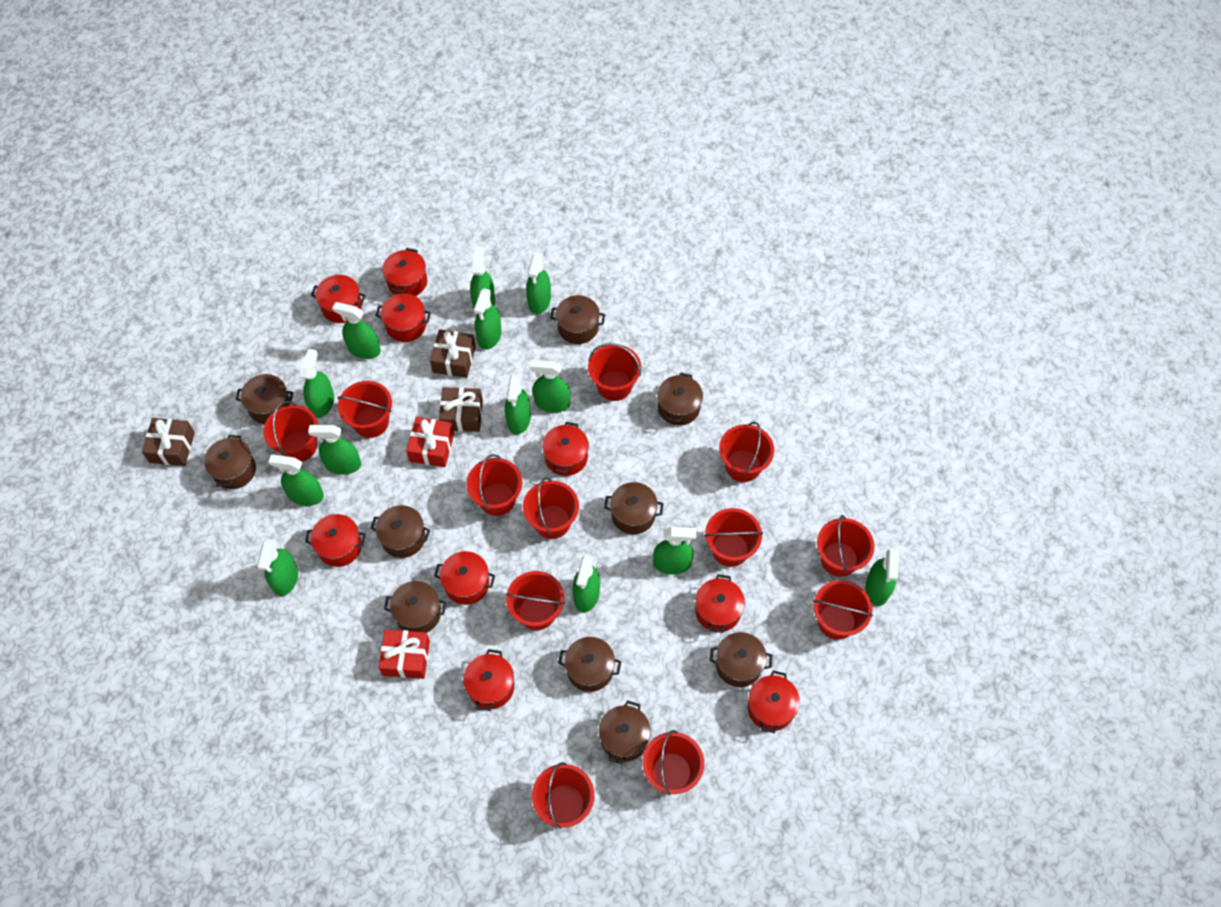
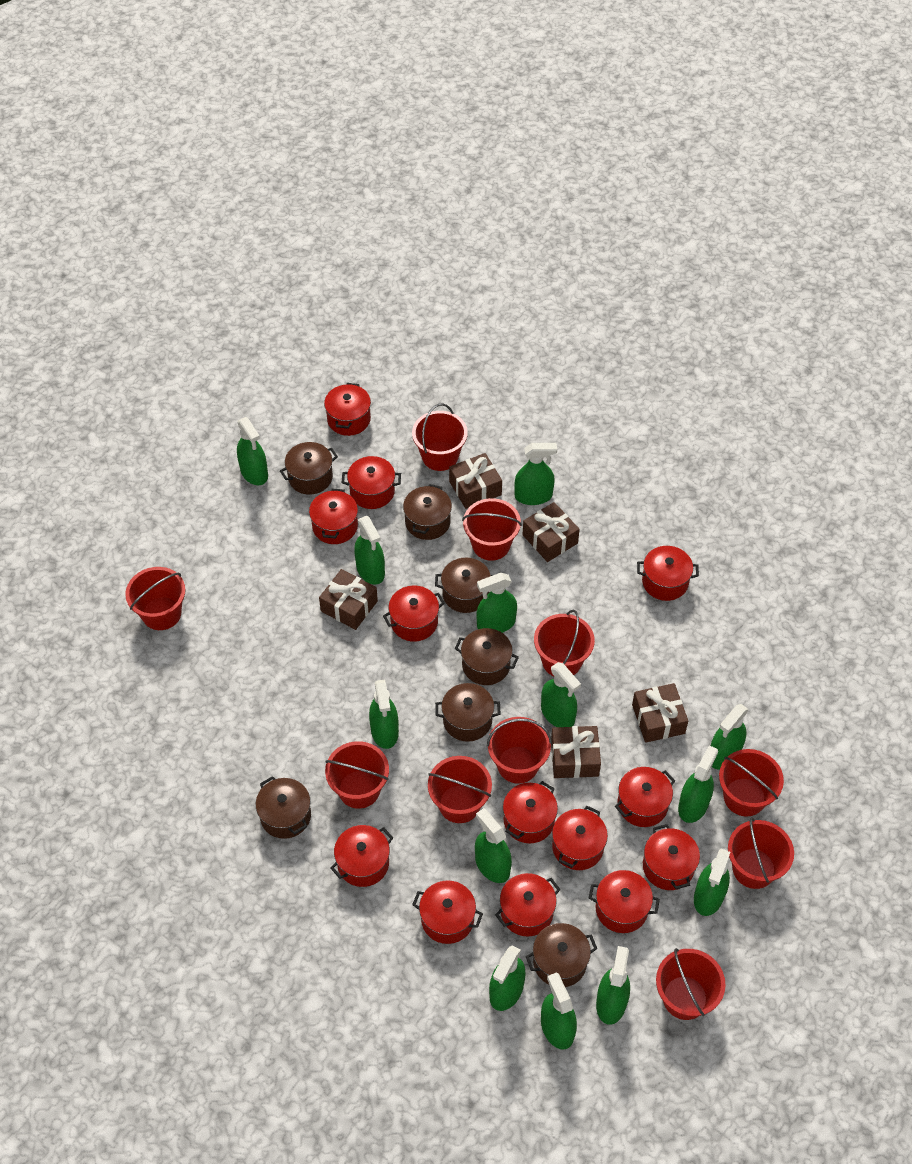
brown gift: 3 -> 5
brown pot: 10 -> 7
red bucket: 12 -> 10
red gift: 2 -> 0
red pot: 9 -> 13

